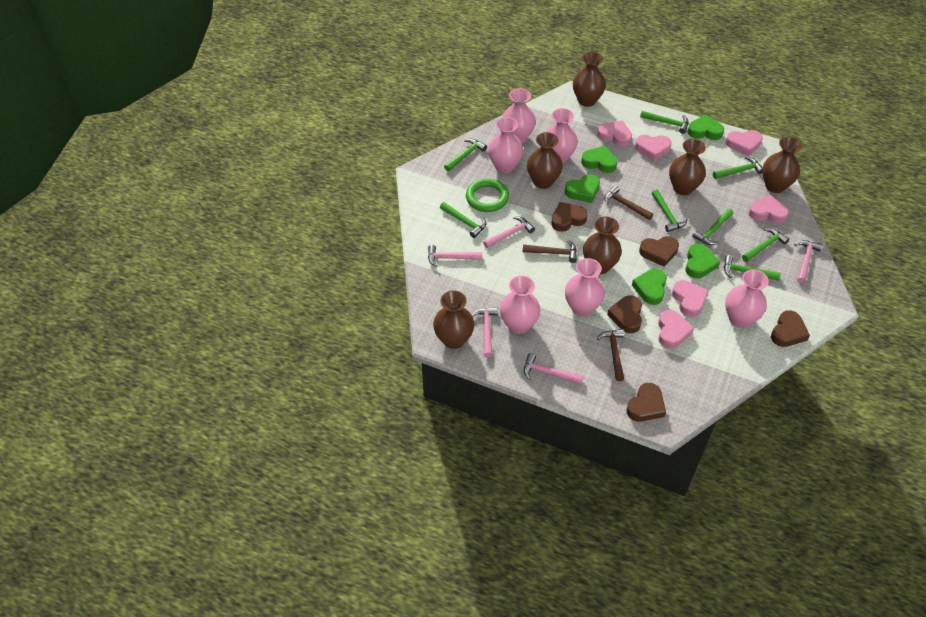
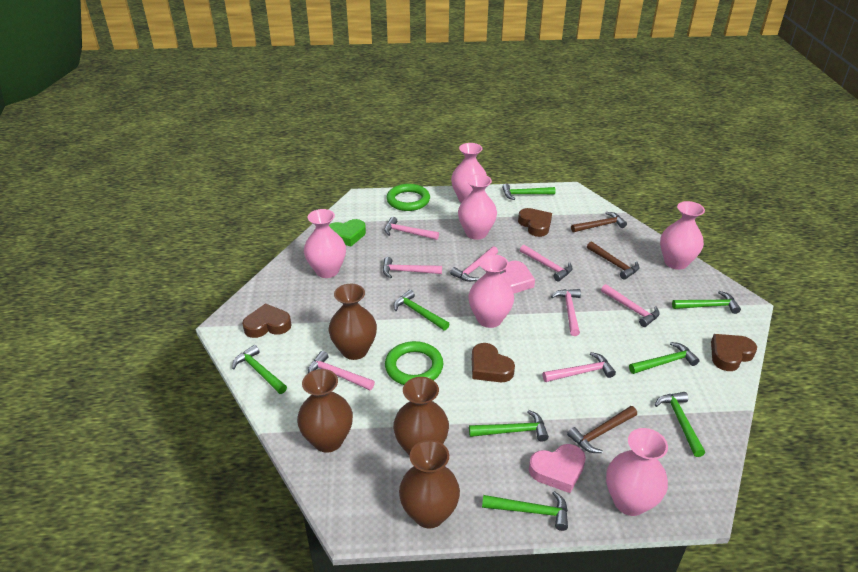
brown heart: 5 -> 4
brown vase: 6 -> 4
green heart: 5 -> 1
green ring: 1 -> 2
pink hammer: 5 -> 8
pink heart: 6 -> 2

